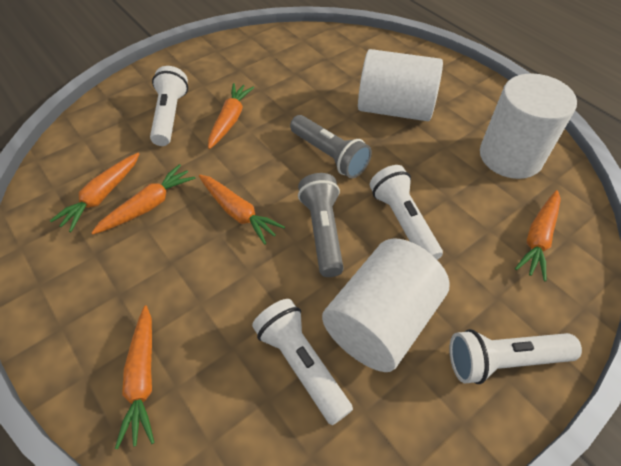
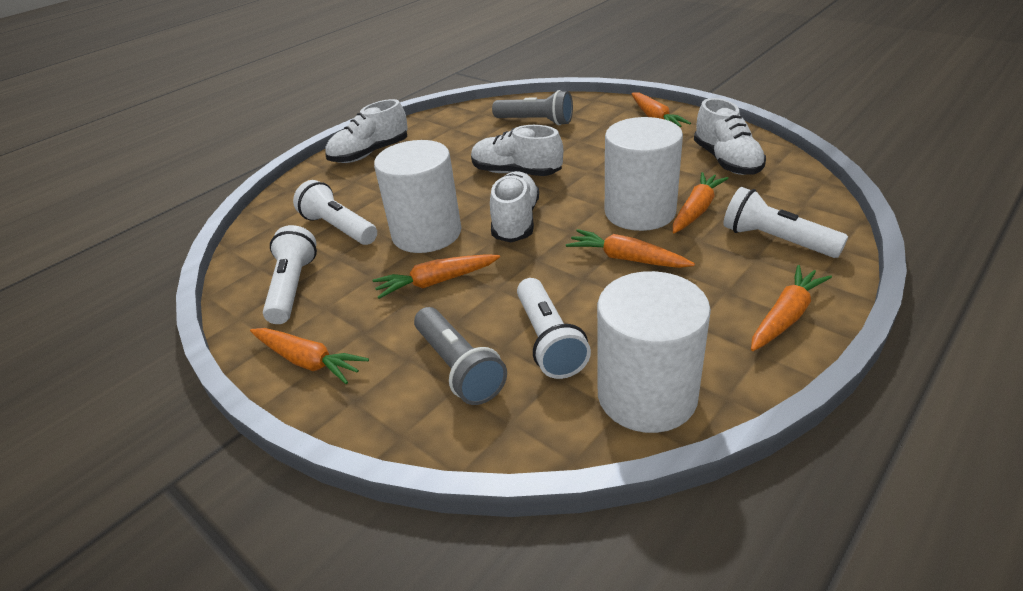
white shoe: 0 -> 4

